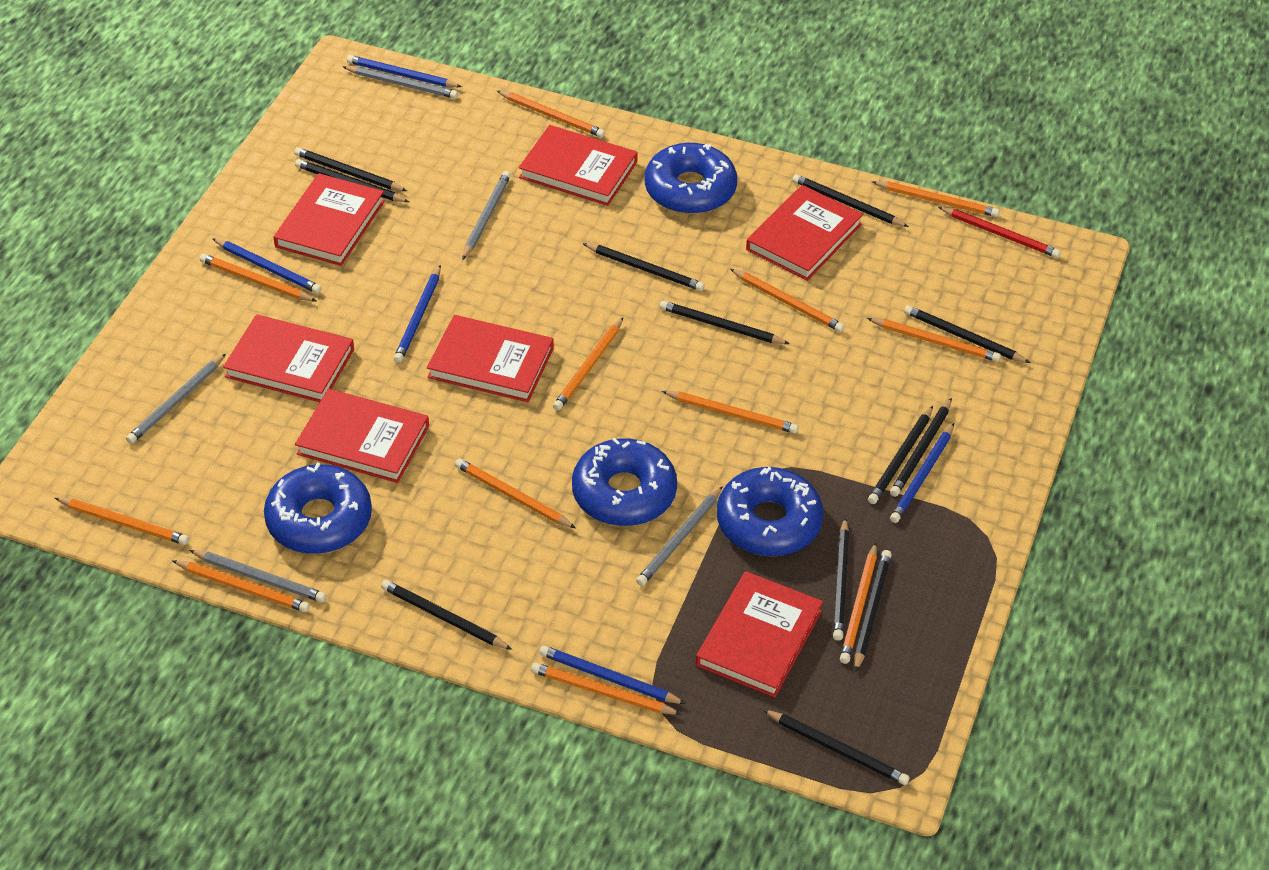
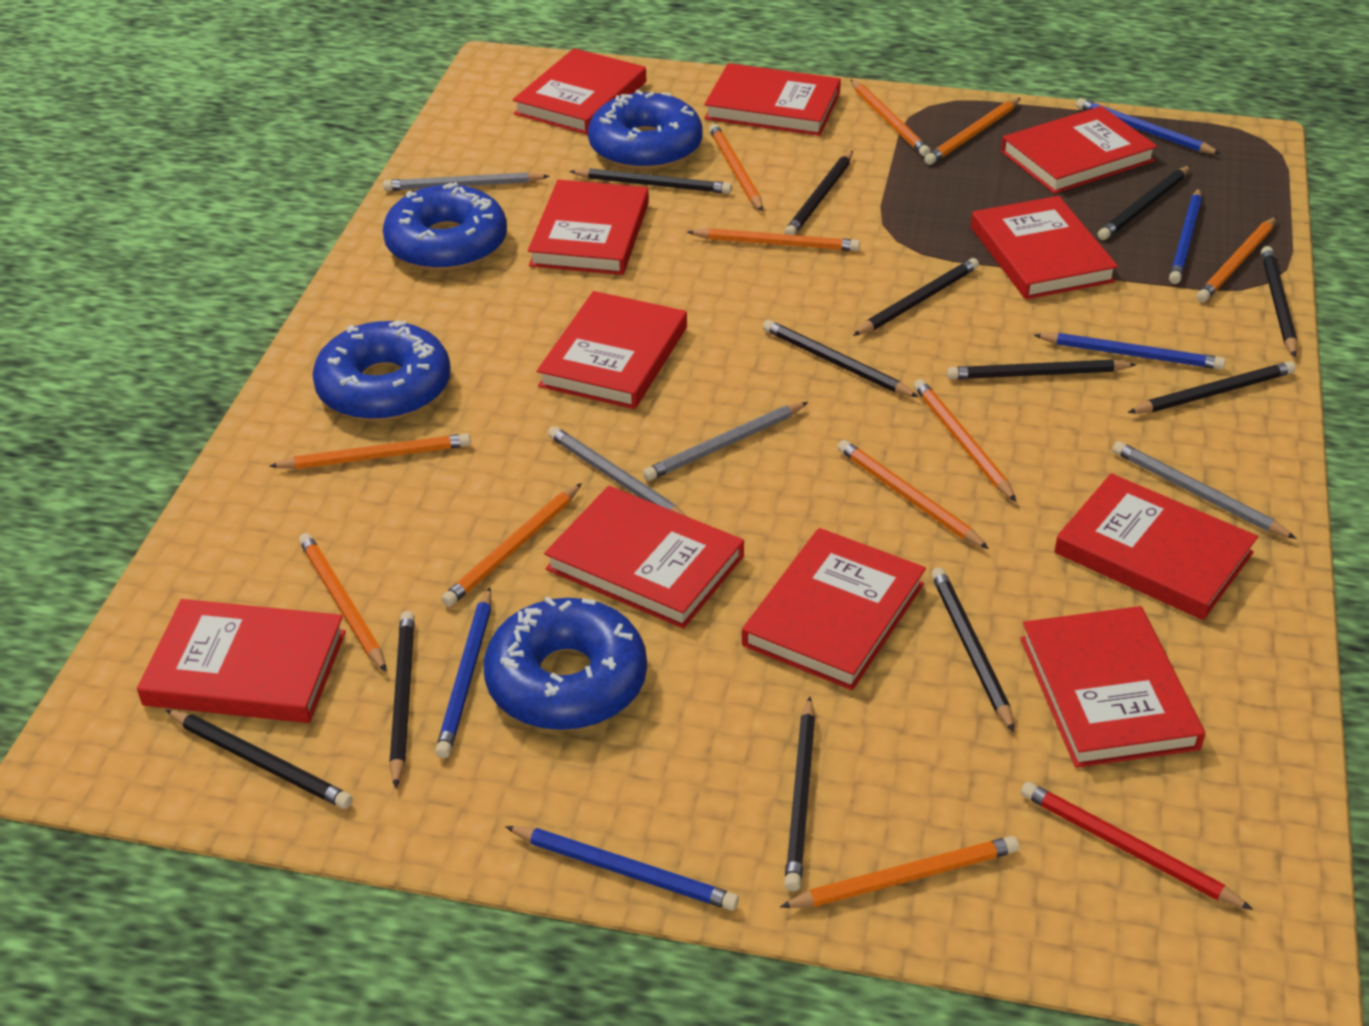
grey pencil: 5 -> 4
orange pencil: 12 -> 11
red book: 7 -> 11

